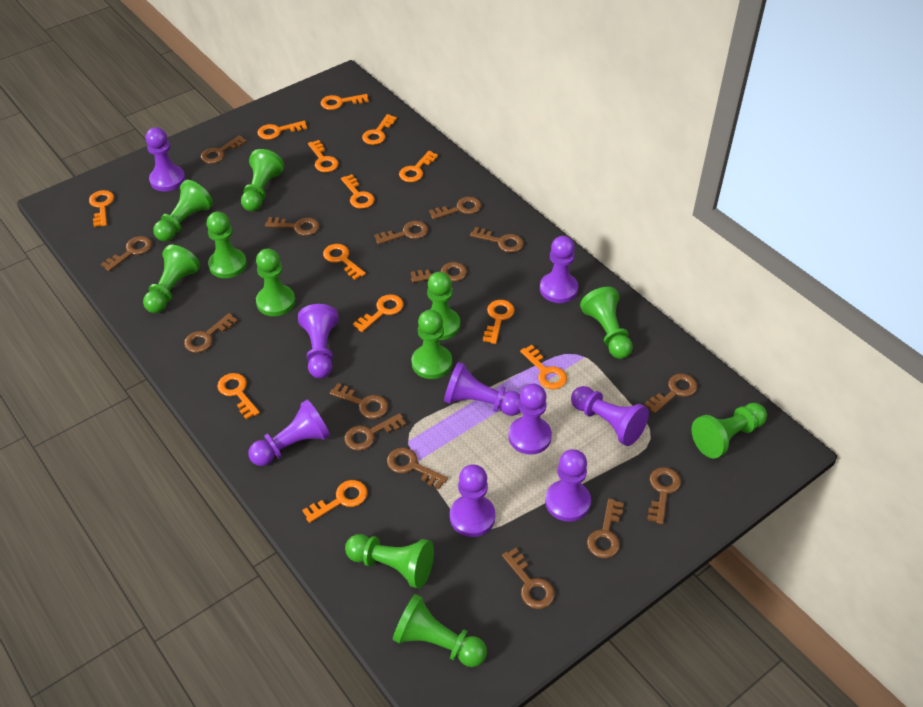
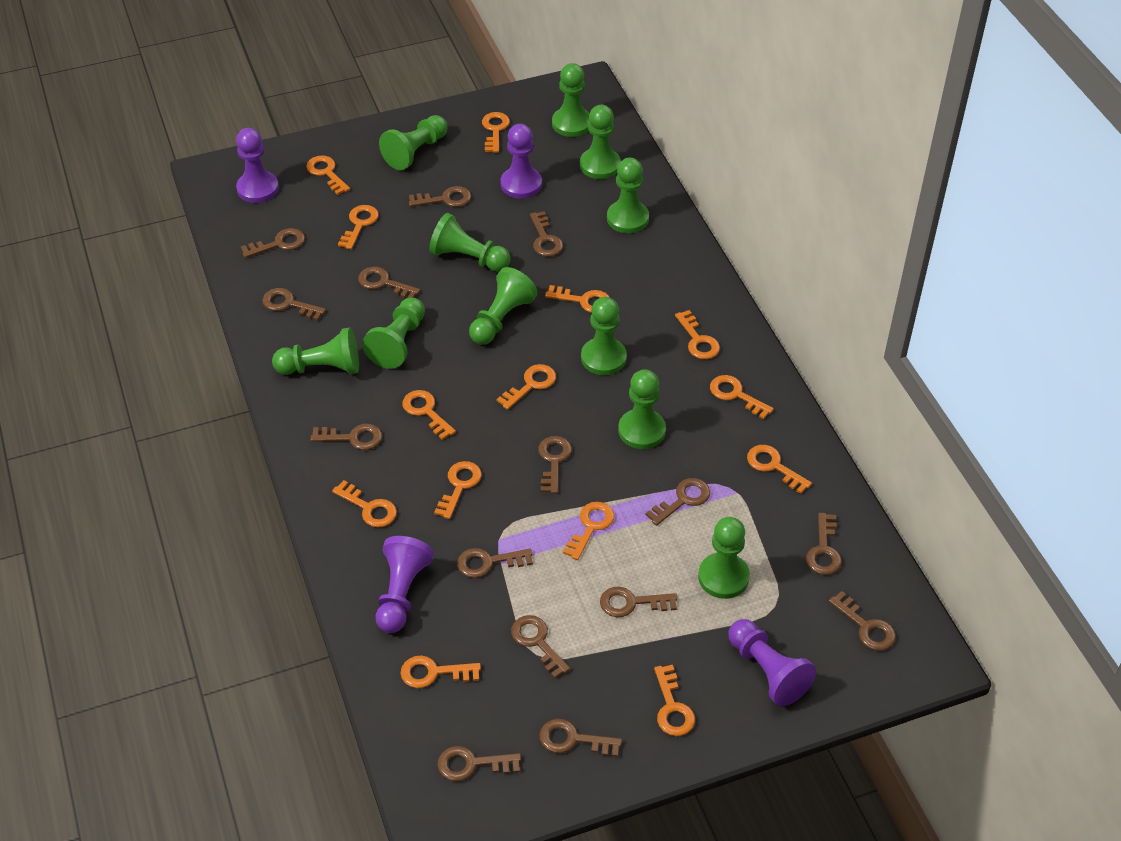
orange key: 13 -> 14
purple pawn: 9 -> 4

